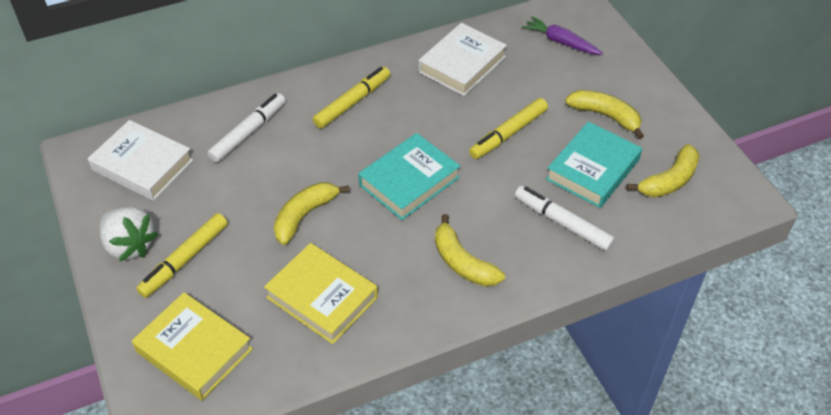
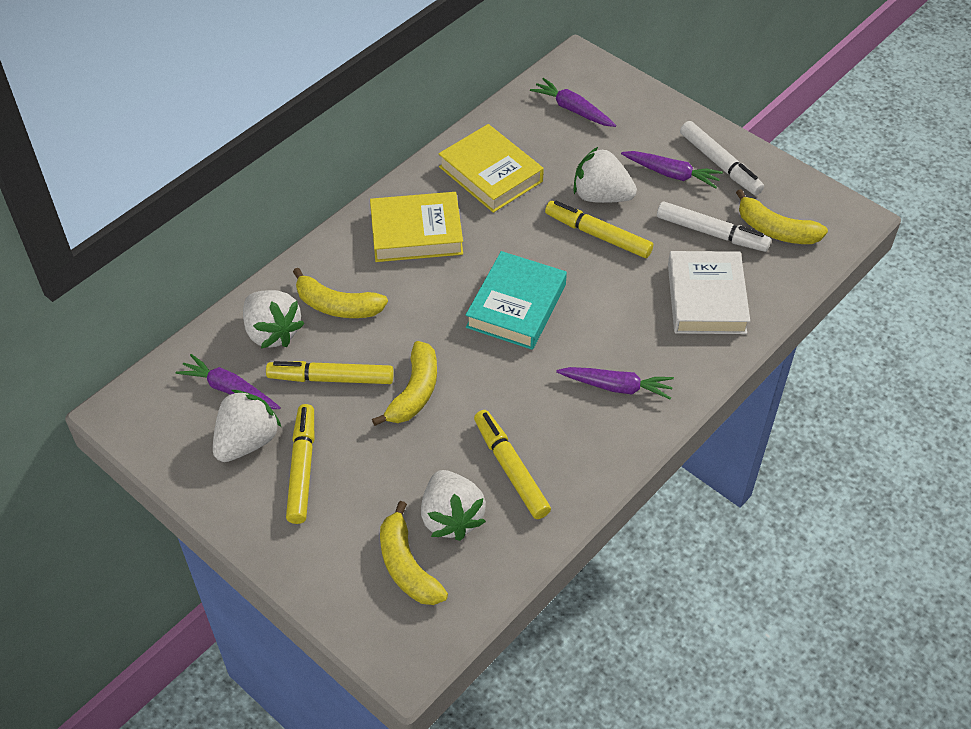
purple carrot: 1 -> 4
turquoise book: 2 -> 1
white book: 2 -> 1
white strawberry: 1 -> 4
yellow marker: 3 -> 4

